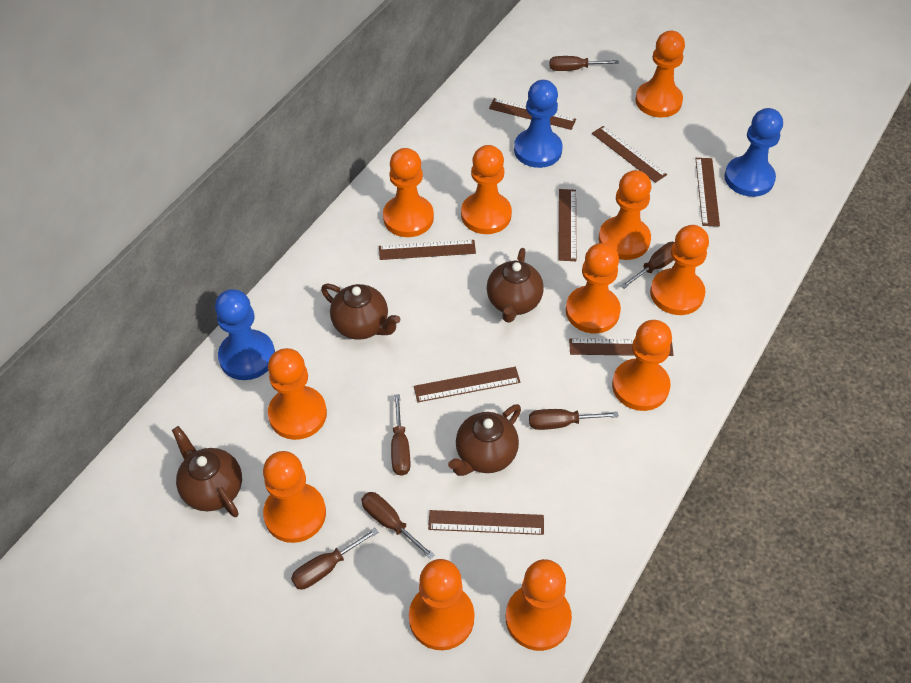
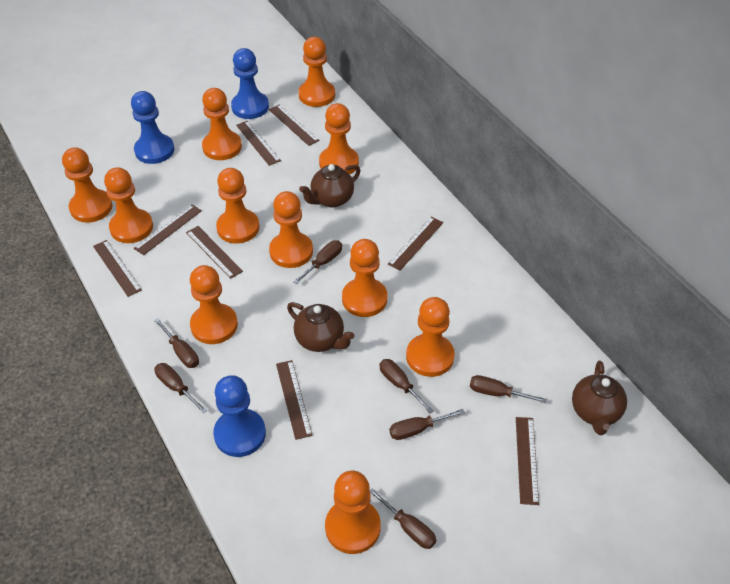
brown screwdriver: 6 -> 7
brown teapot: 4 -> 3

